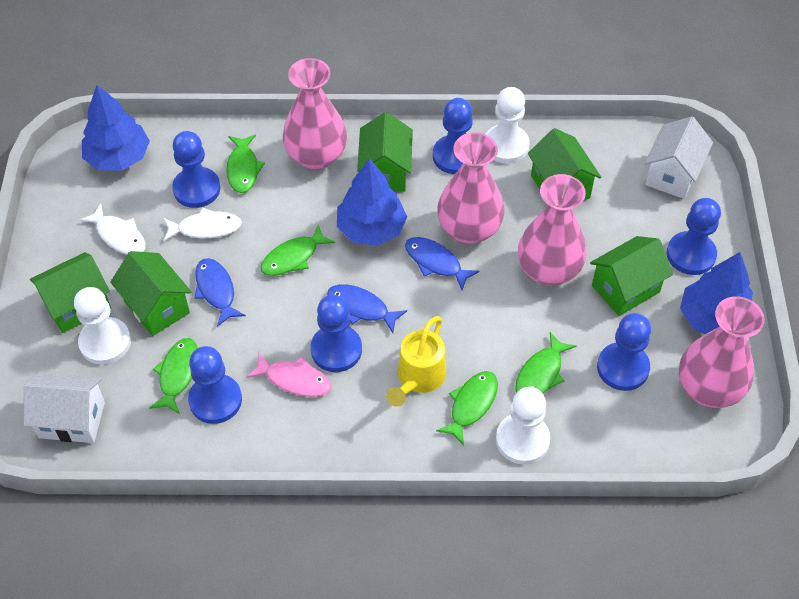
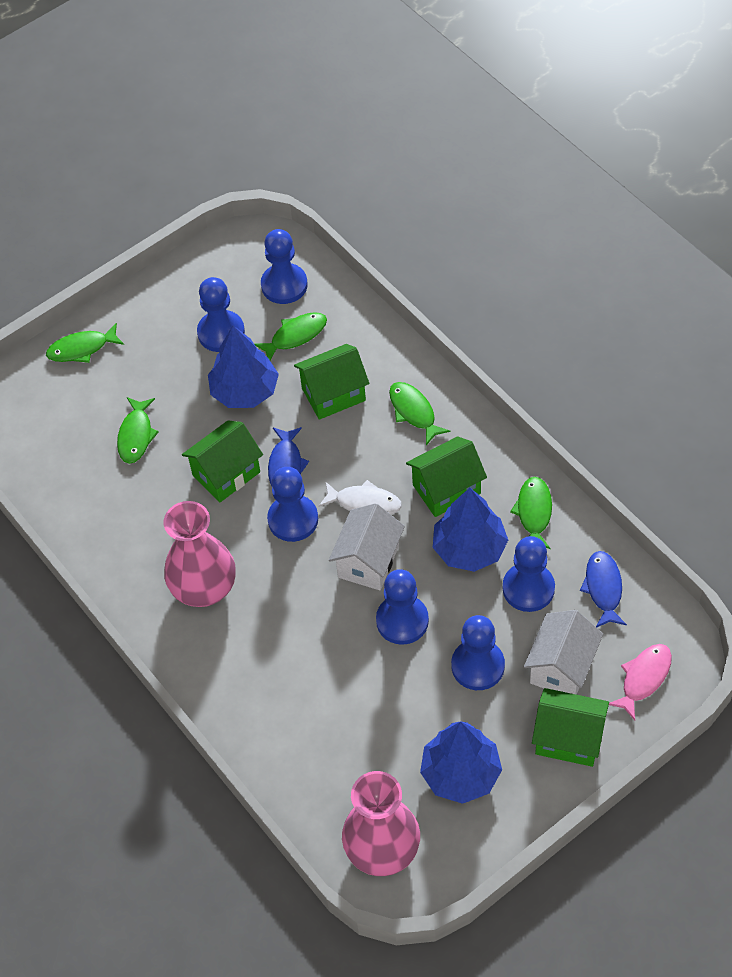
blue fish: 3 -> 2
green house: 5 -> 4
pink vase: 4 -> 2
white fish: 2 -> 1
white pawn: 3 -> 0
yellow watering can: 1 -> 0

